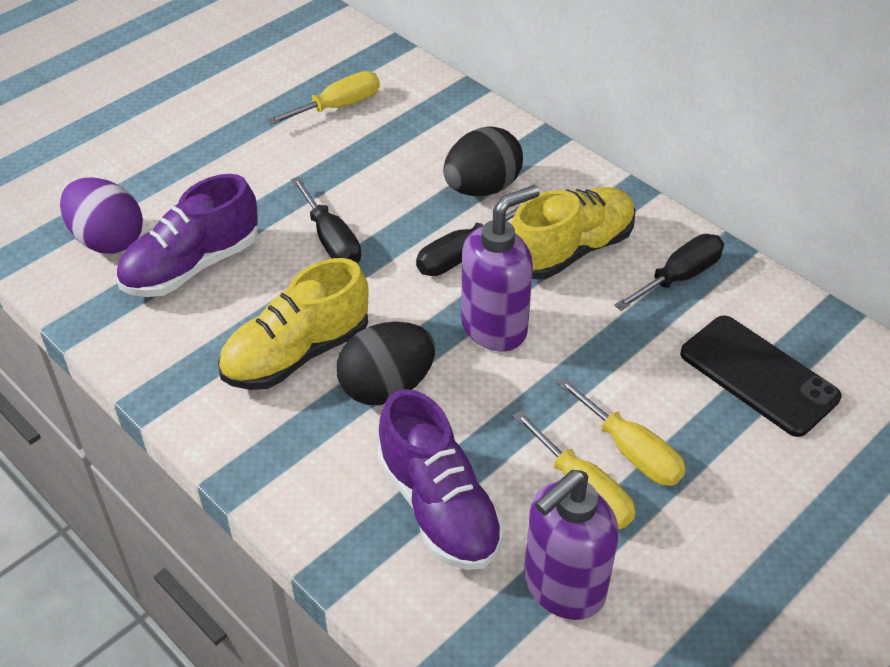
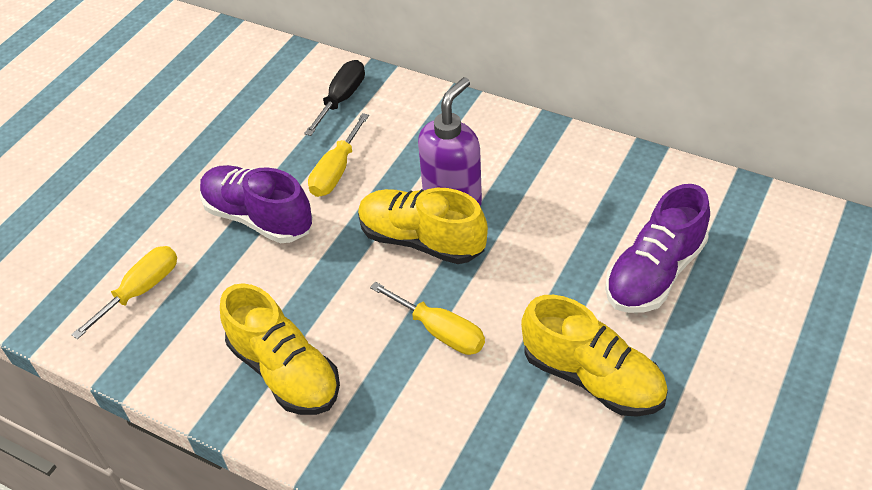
black egg: 2 -> 0
black phone: 1 -> 0
black screwdriver: 3 -> 1
purple egg: 1 -> 0
purple soap dispenser: 2 -> 1
yellow shoe: 2 -> 3

